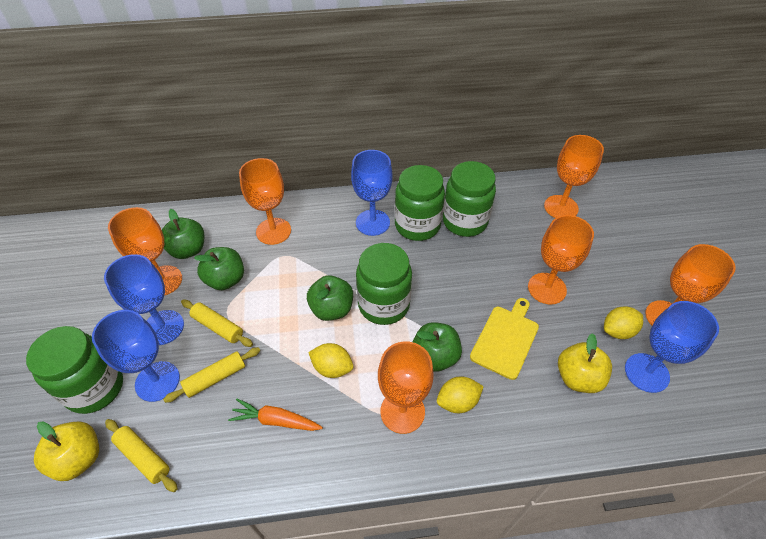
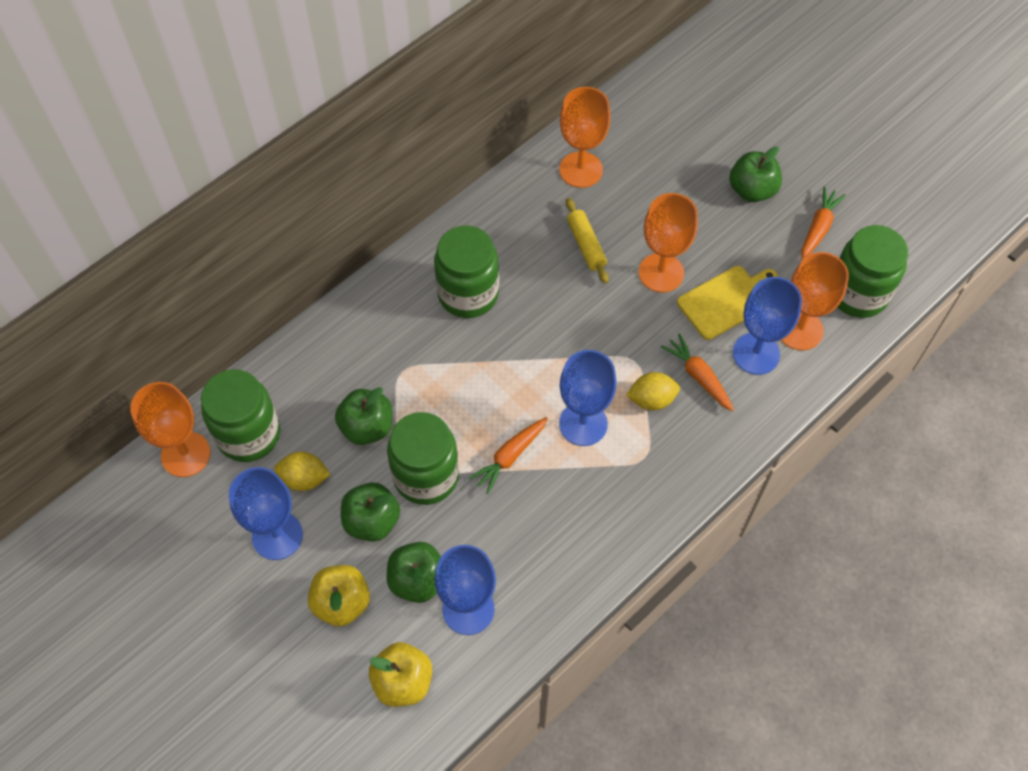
orange carrot: 1 -> 3
orange goblet: 6 -> 4
yellow lemon: 3 -> 2
yellow rolling pin: 3 -> 1

